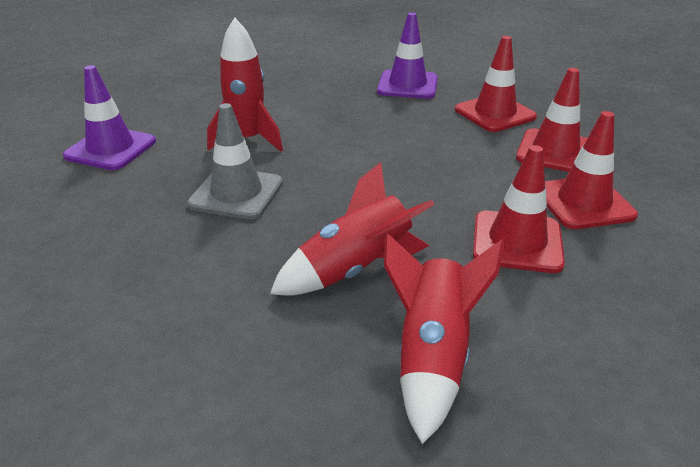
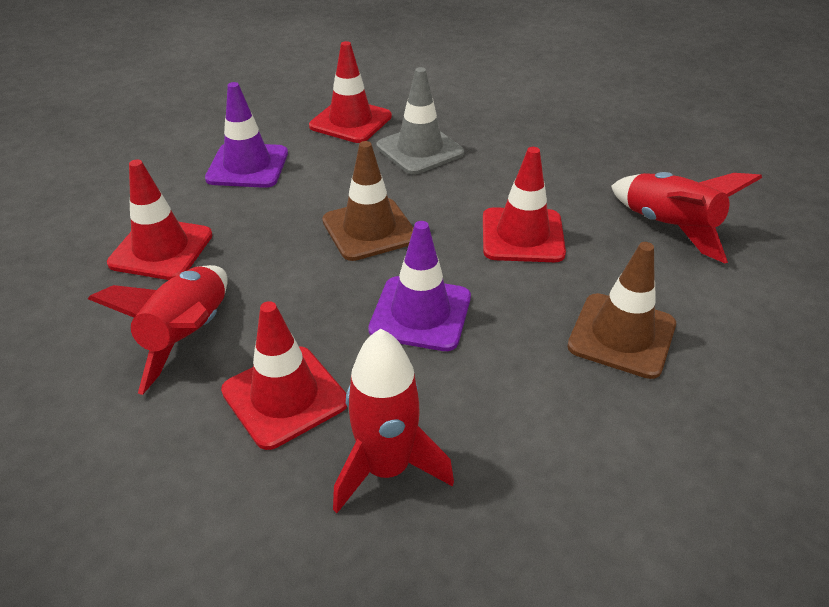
brown traffic cone: 0 -> 2

